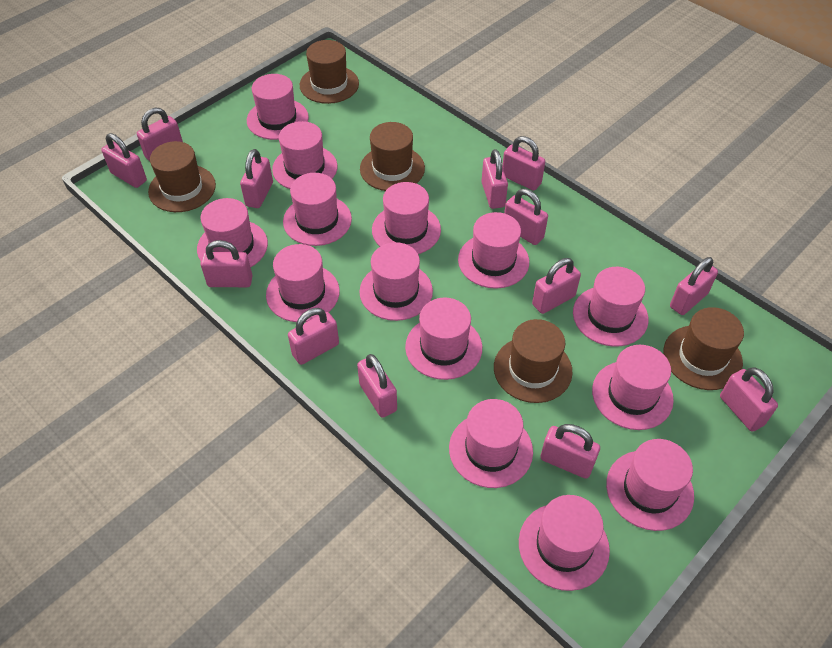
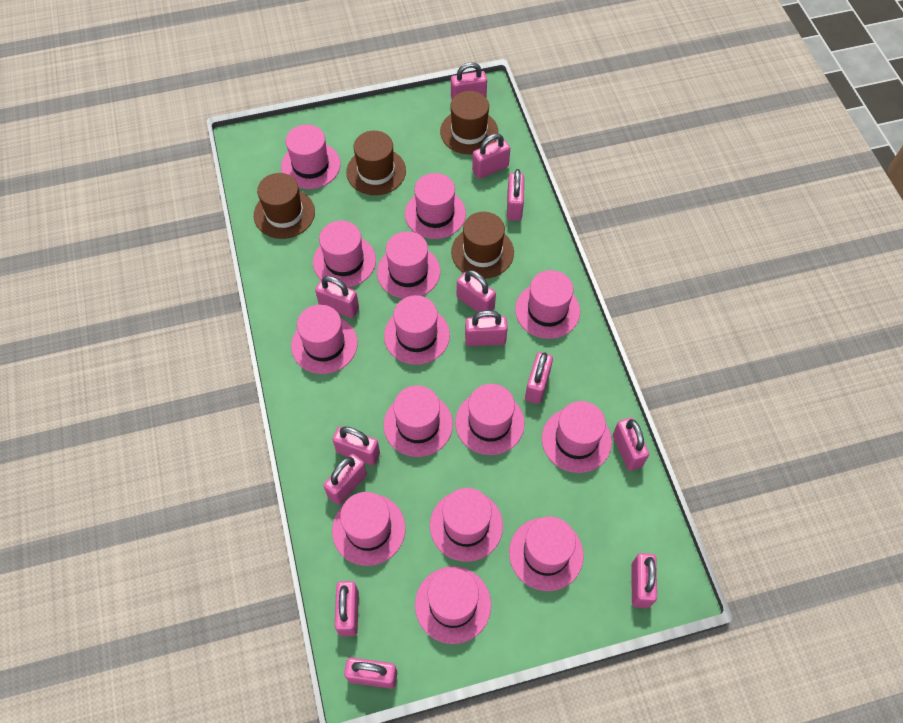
brown hat: 5 -> 4

